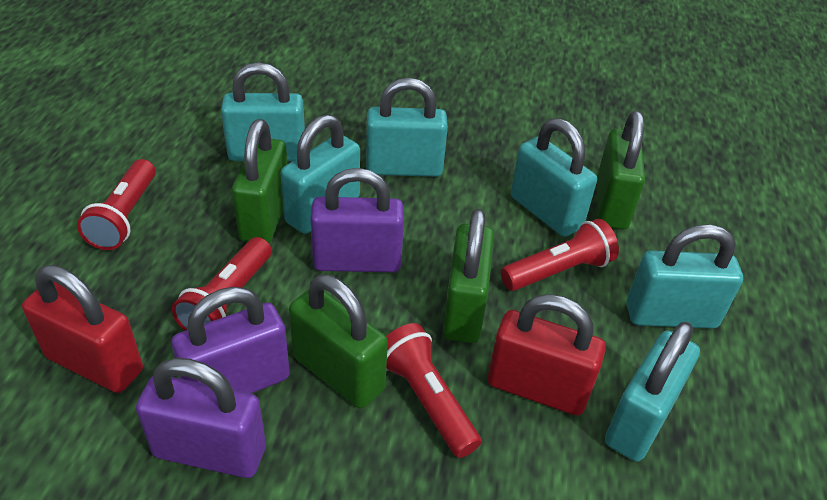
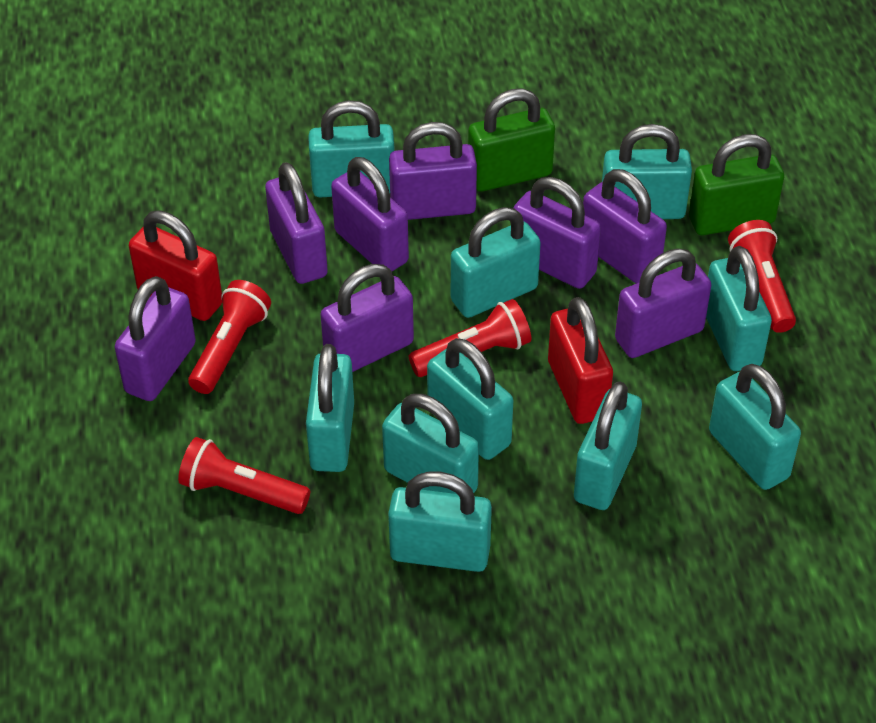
green padlock: 4 -> 2
purple padlock: 3 -> 8
turquoise padlock: 6 -> 10

